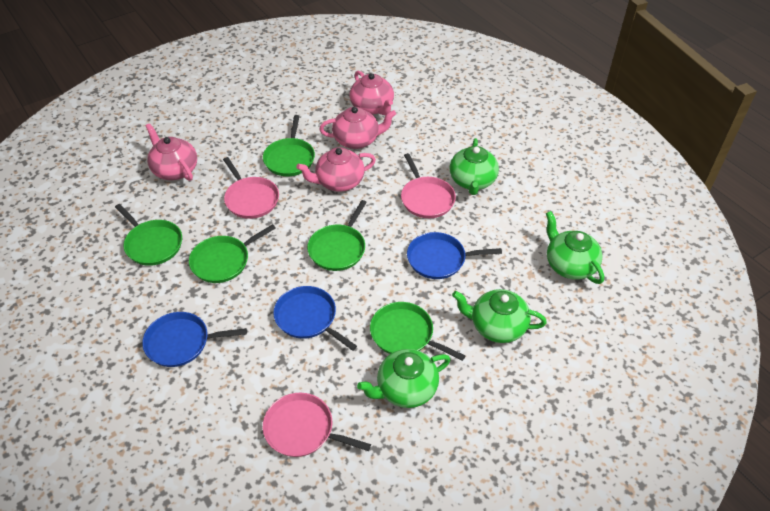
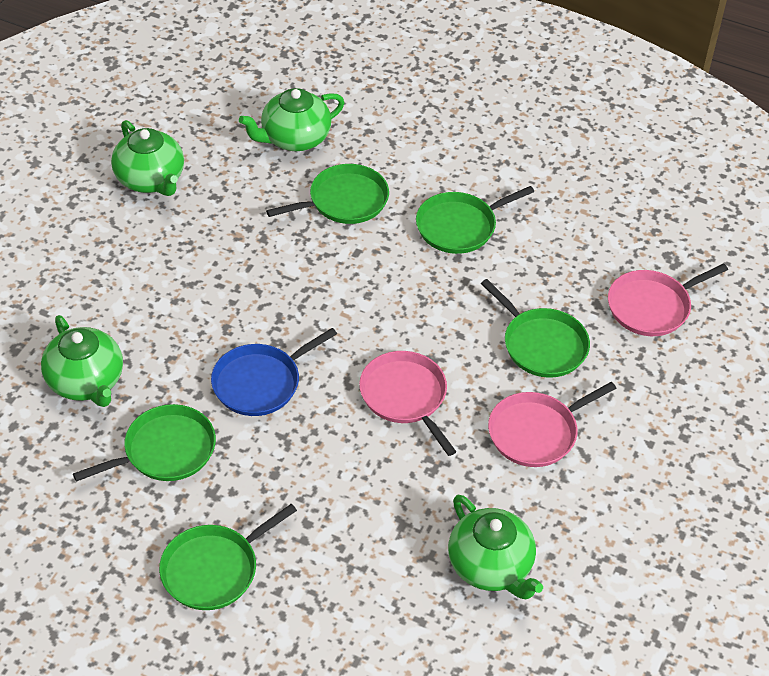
blue pan: 3 -> 1
pink teapot: 4 -> 0

